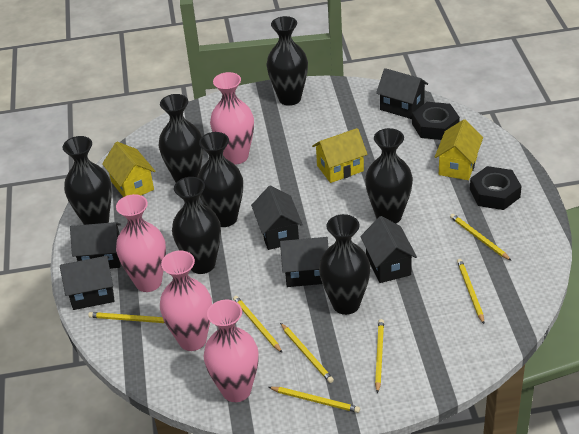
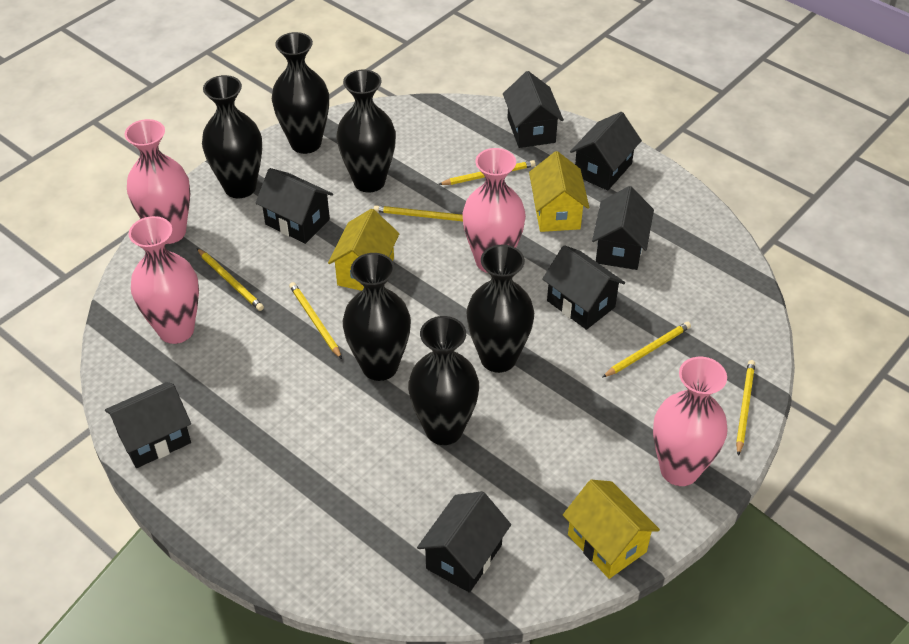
black house: 6 -> 7
black nut: 2 -> 0
black vase: 7 -> 6
yellow pencil: 7 -> 6

